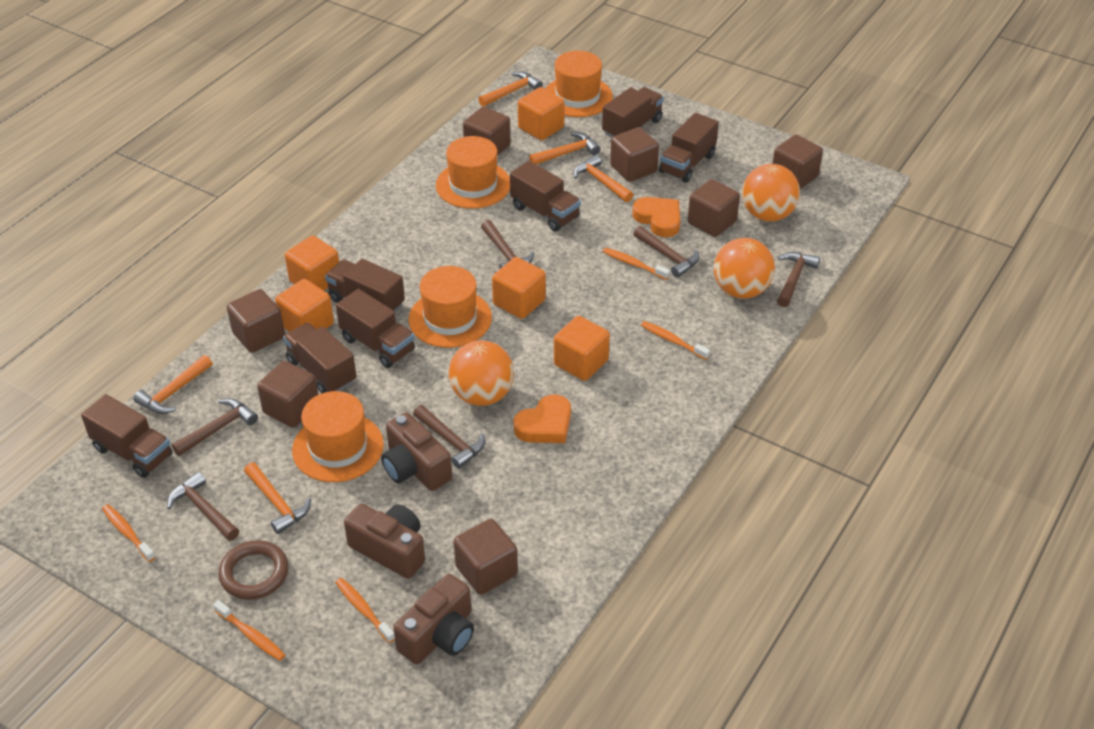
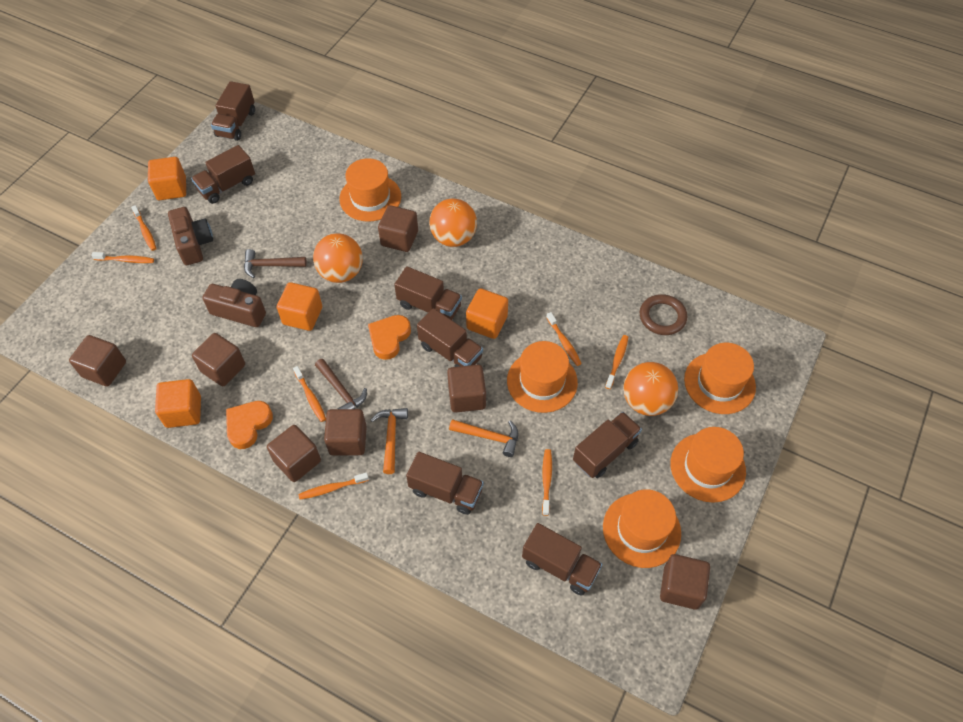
brown camera: 3 -> 2
brown hammer: 6 -> 2
orange cube: 5 -> 4
orange hammer: 5 -> 2
orange hat: 4 -> 5
orange toothbrush: 5 -> 7

